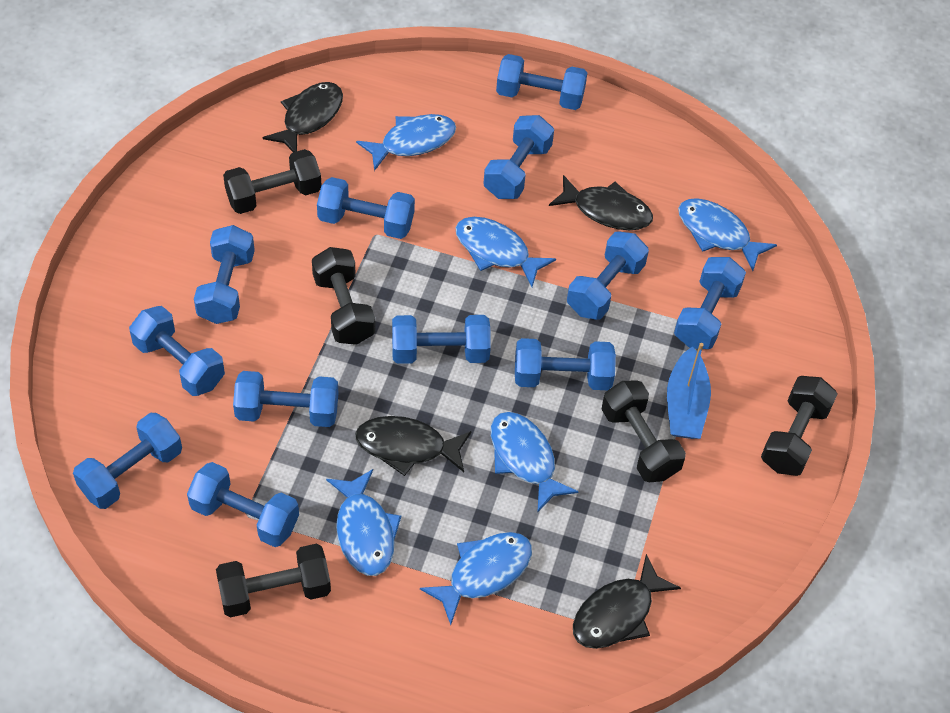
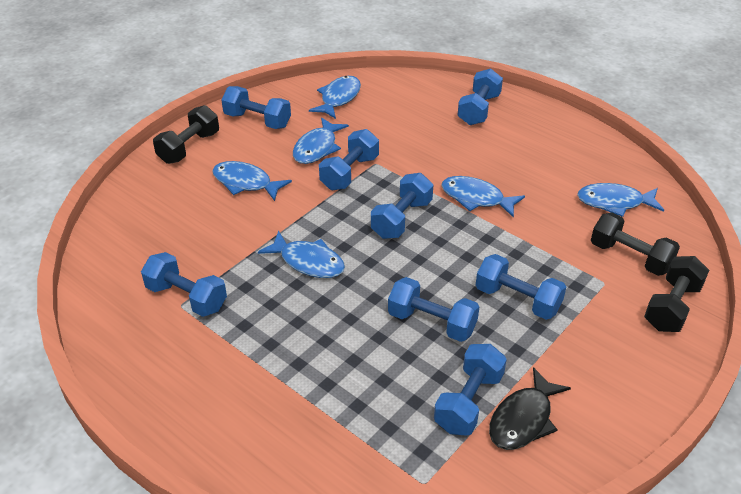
black dumbbell: 5 -> 3
black fish: 4 -> 1
blue boat: 1 -> 0
blue dumbbell: 12 -> 8

